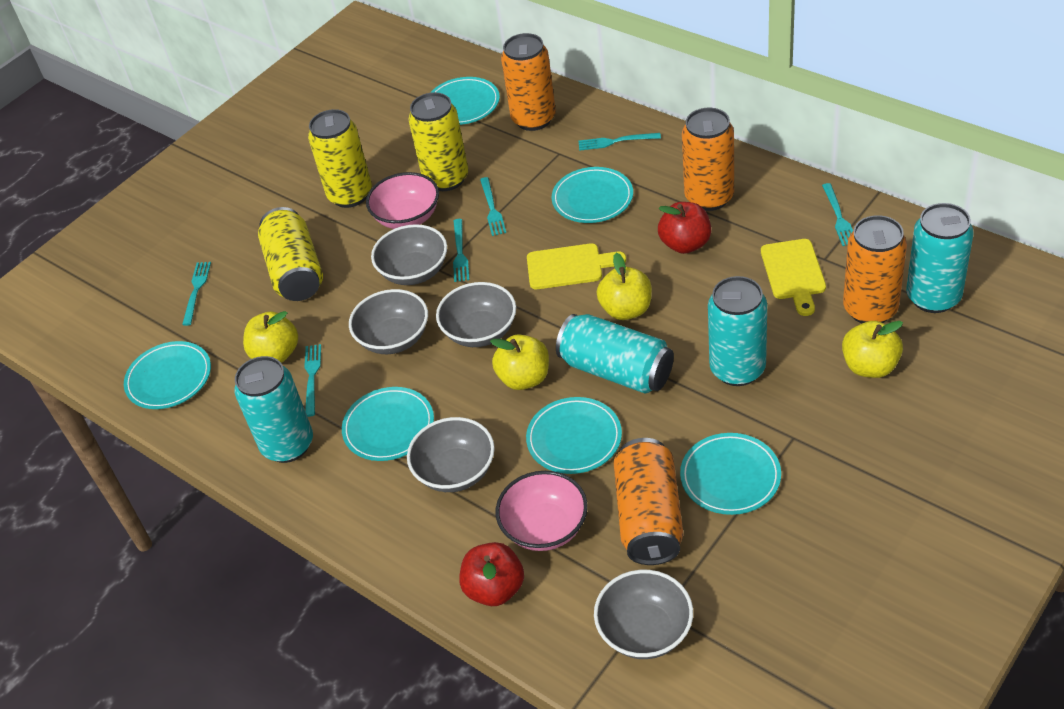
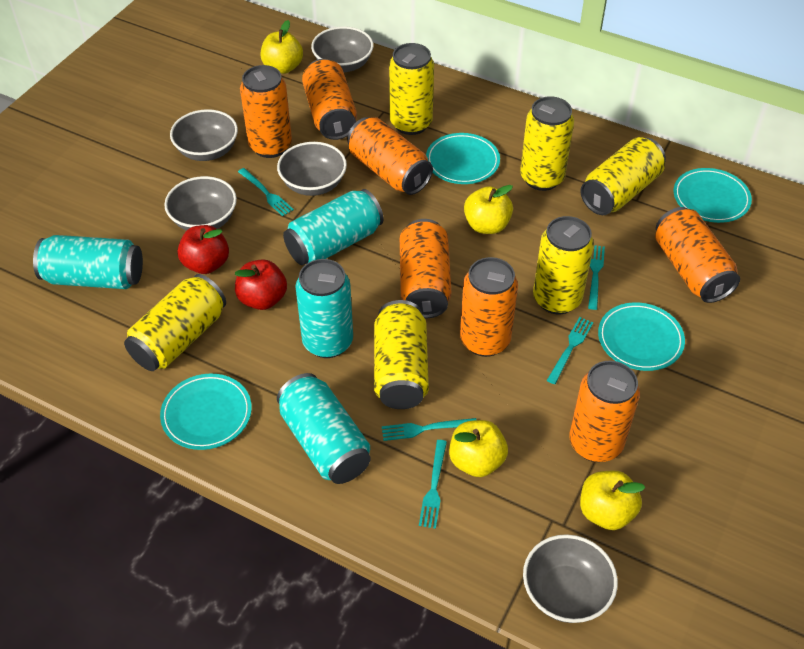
orange can: 4 -> 7
pink bowl: 2 -> 0
turquoise fork: 6 -> 5
turquoise plate: 6 -> 4
yellow can: 3 -> 6
yellow cutting board: 2 -> 0

